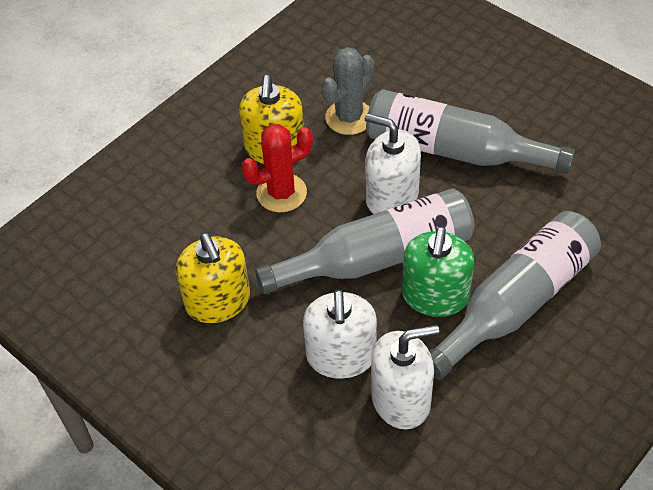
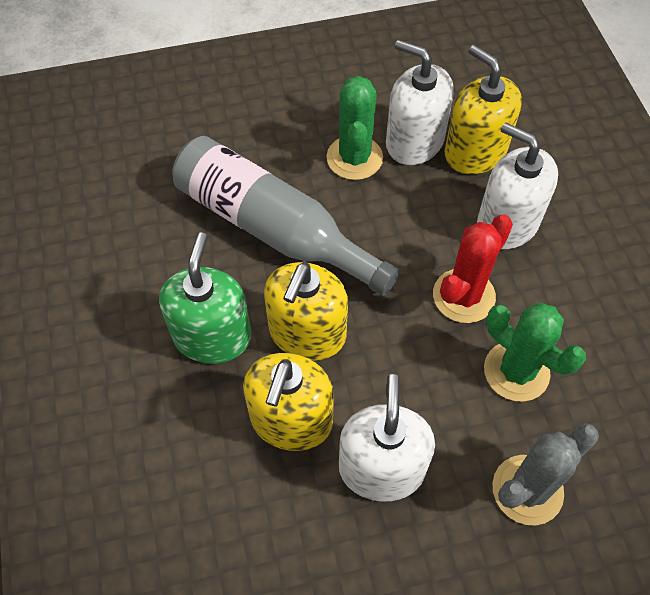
green cactus: 0 -> 2
grey bottle: 3 -> 1
yellow soap dispenser: 2 -> 3

